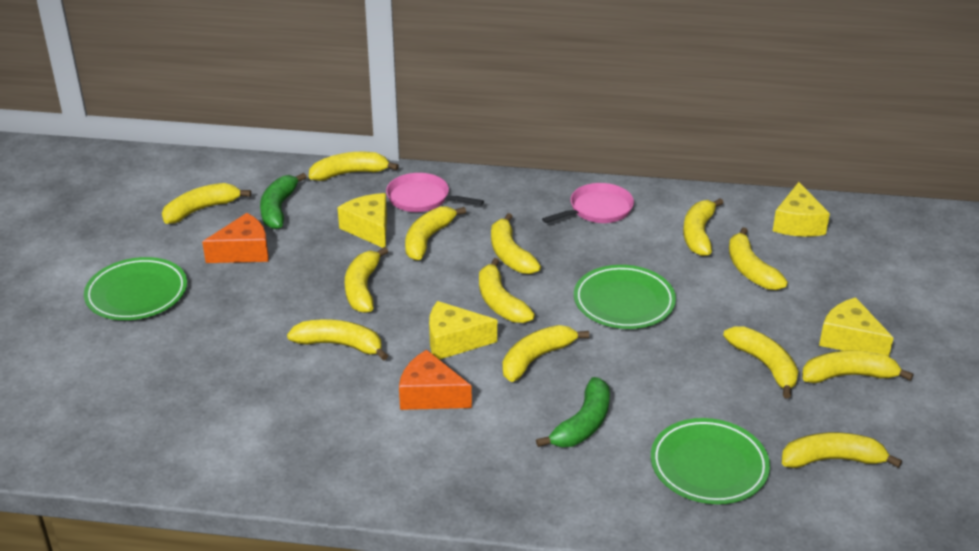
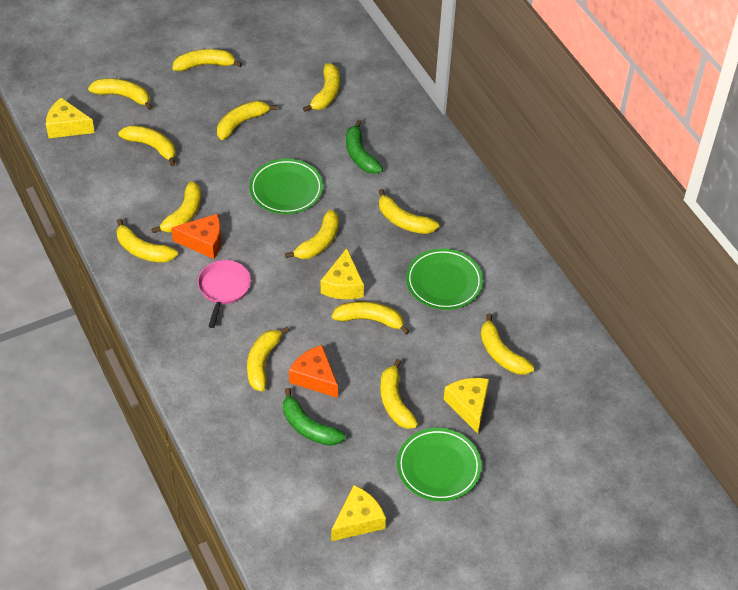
pink pan: 2 -> 1

